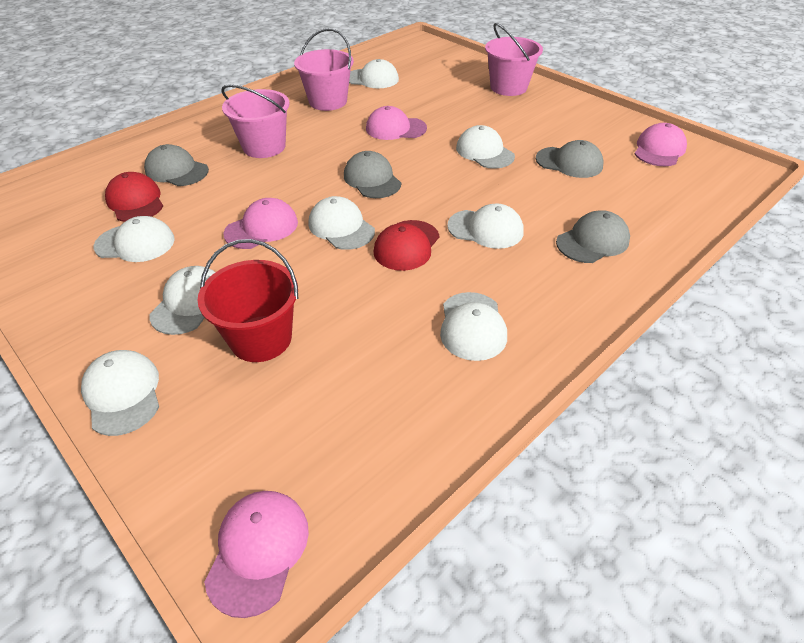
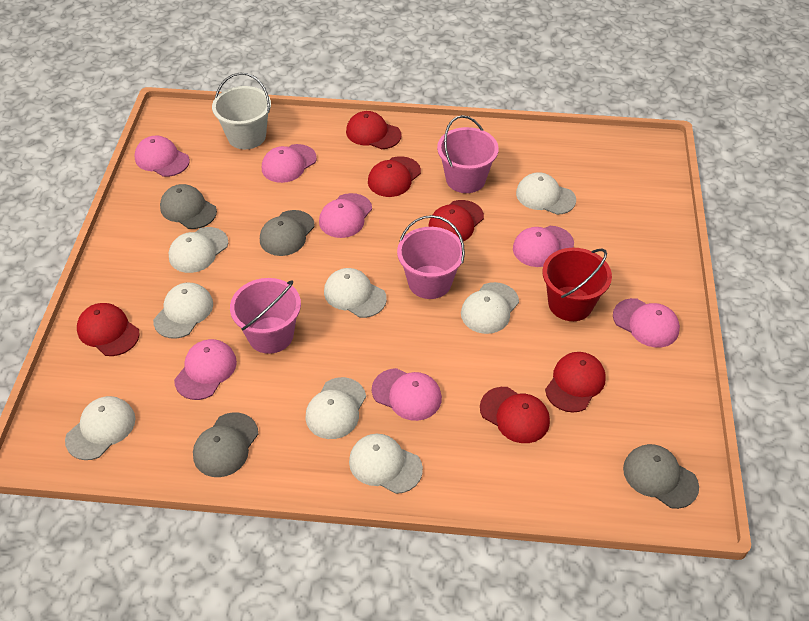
pink cap: 4 -> 7
red cap: 2 -> 6
white bucket: 0 -> 1

